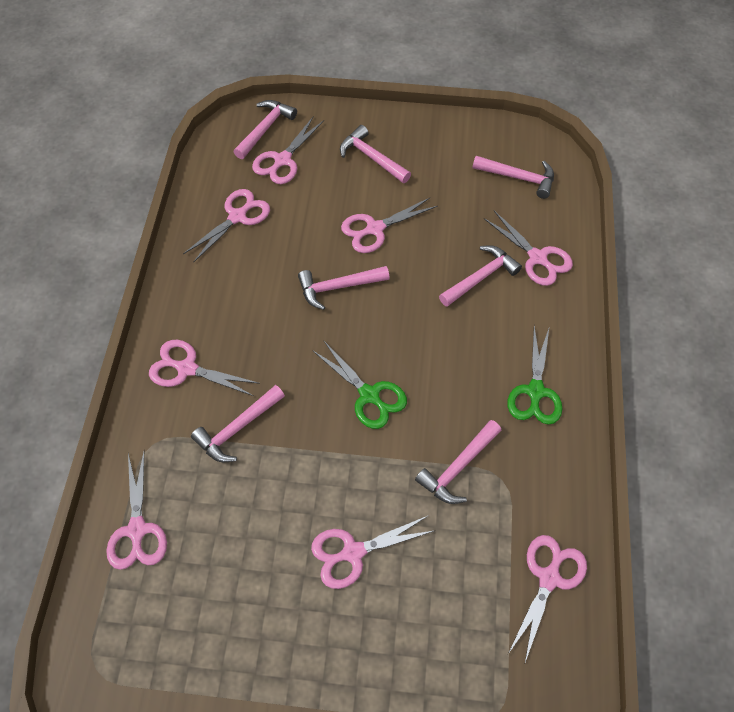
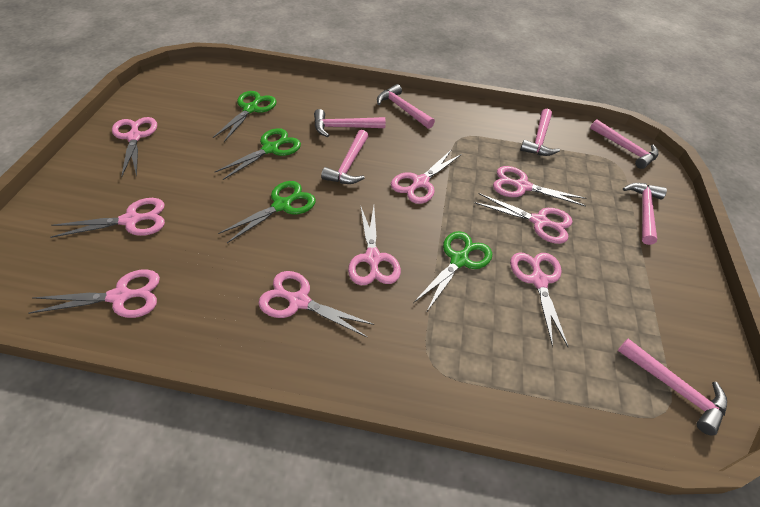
green scissors: 2 -> 4
pink scissors: 8 -> 9

